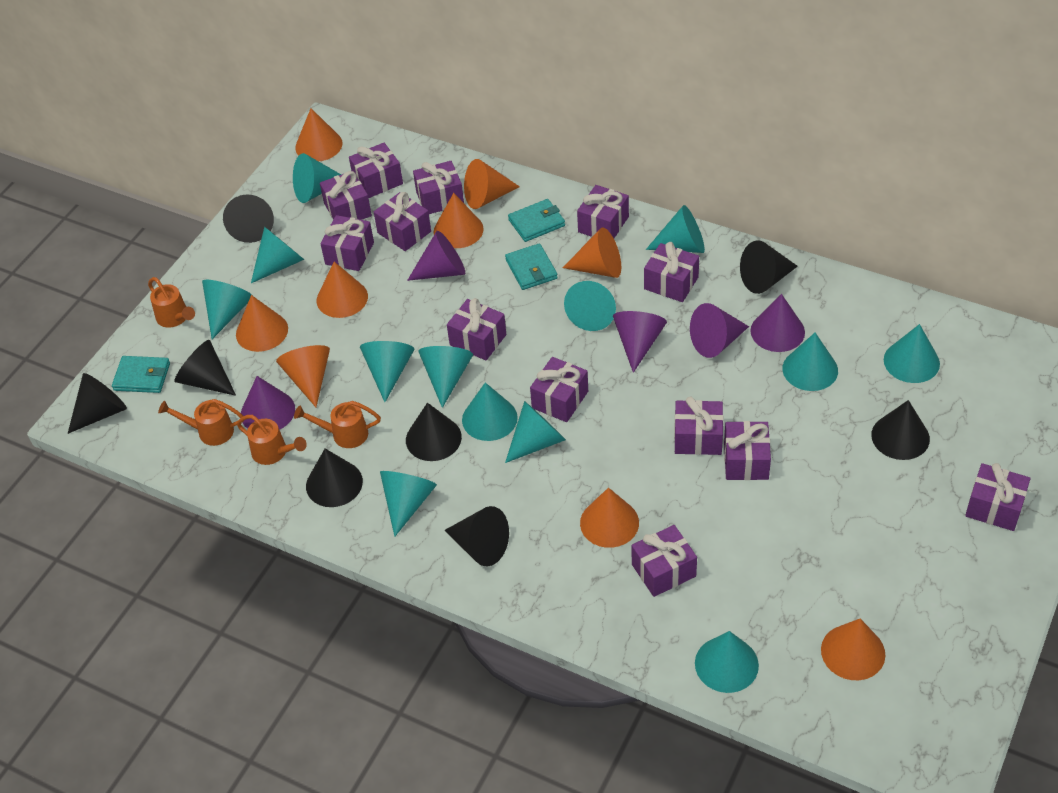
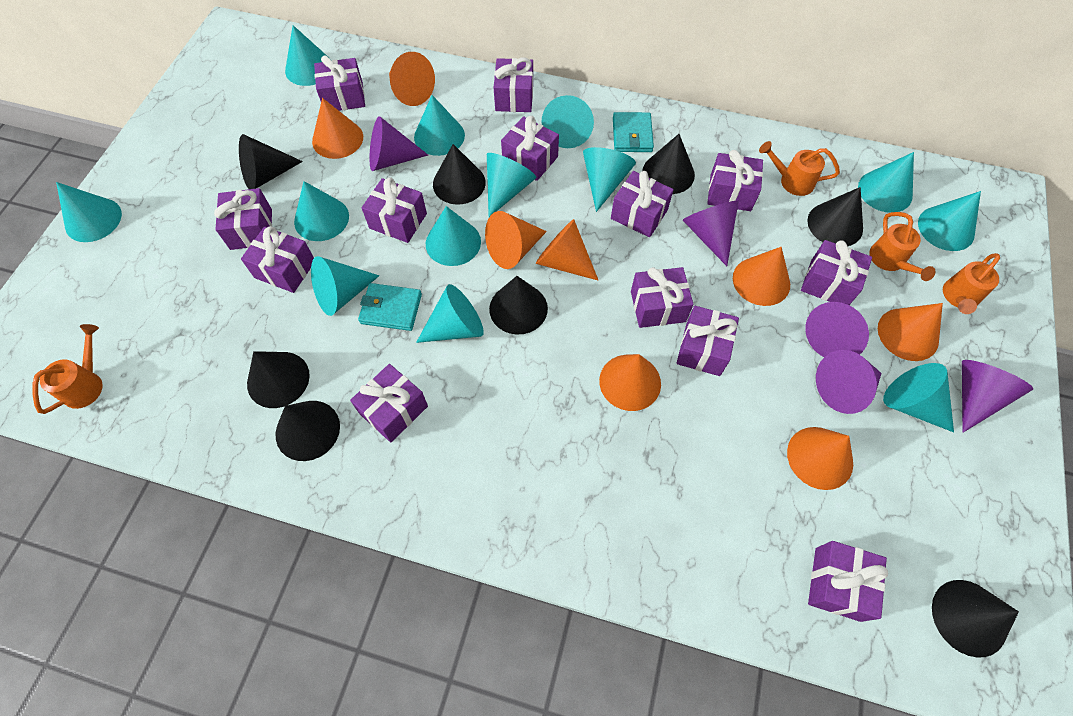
orange cone: 9 -> 8
turquoise wallet: 3 -> 2

